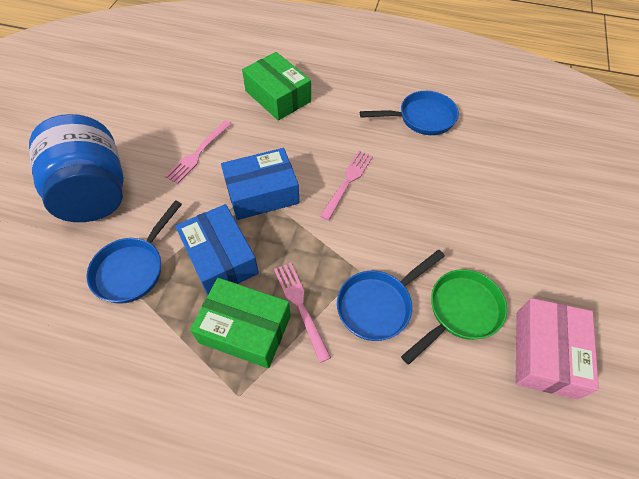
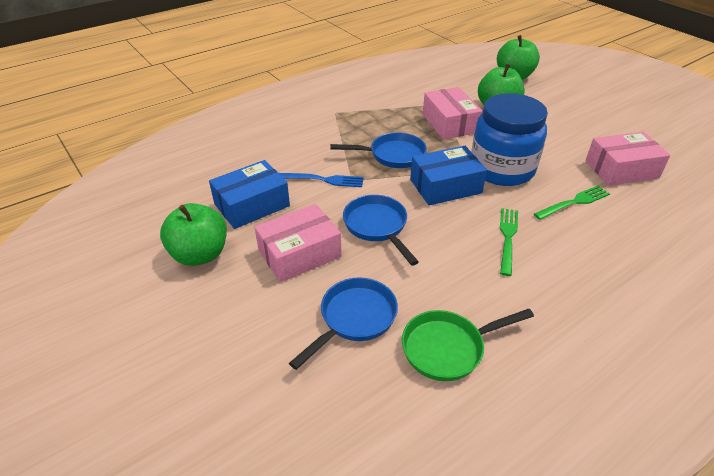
blue fork: 0 -> 1
green apple: 0 -> 3
green box: 2 -> 0
green fork: 0 -> 2
pink box: 1 -> 3
pink fork: 3 -> 0

